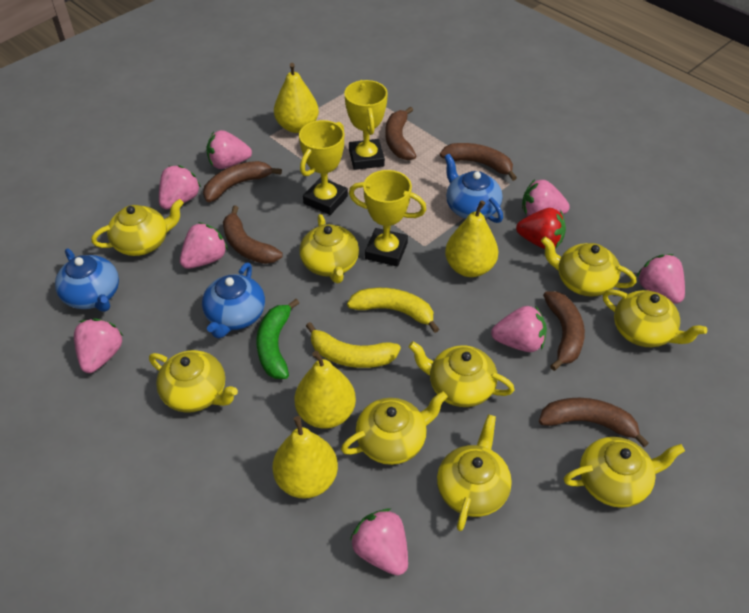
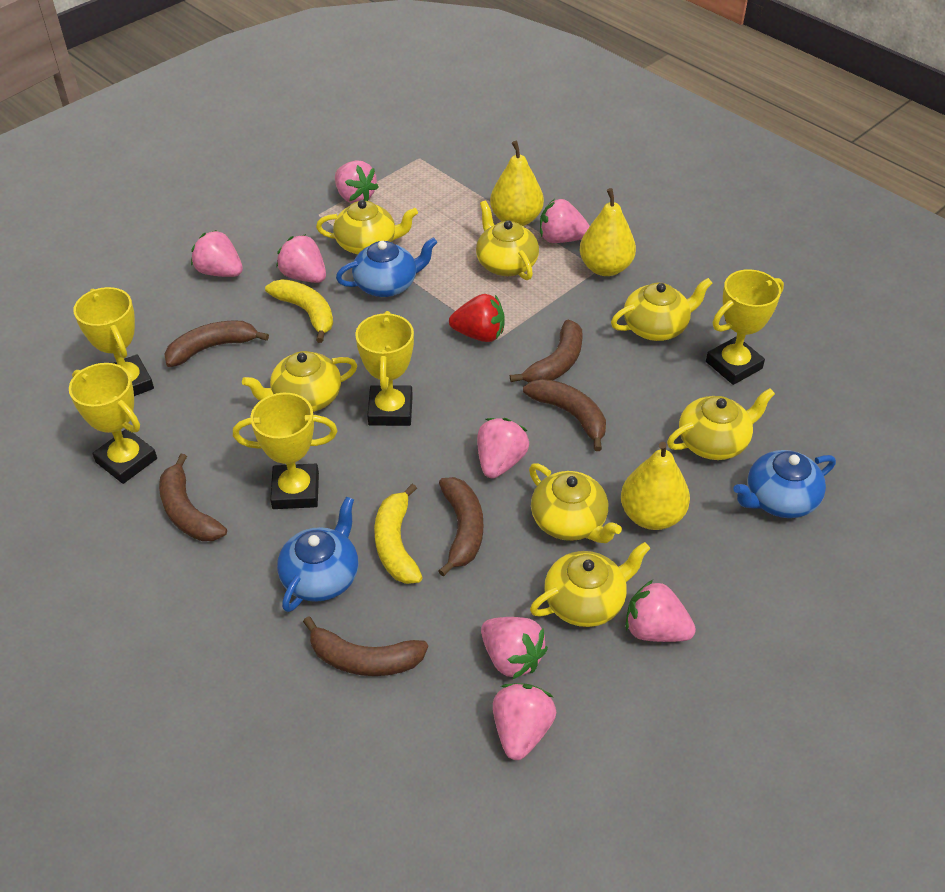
green banana: 1 -> 0
yellow pear: 4 -> 3
yellow teapot: 9 -> 7
yellow trophy: 3 -> 5

